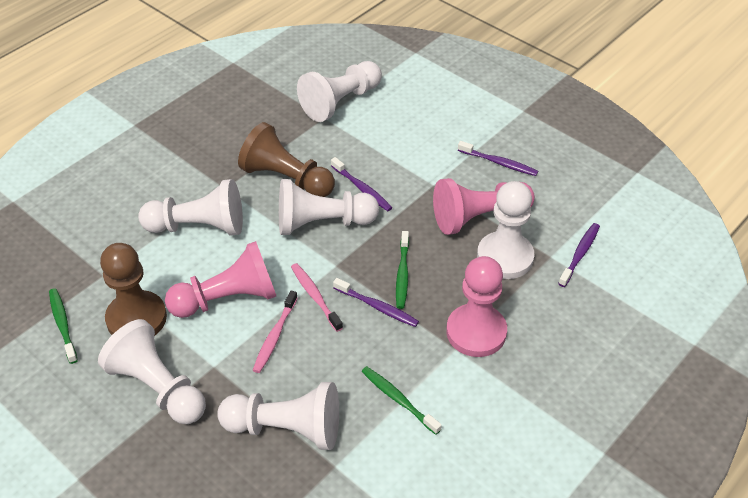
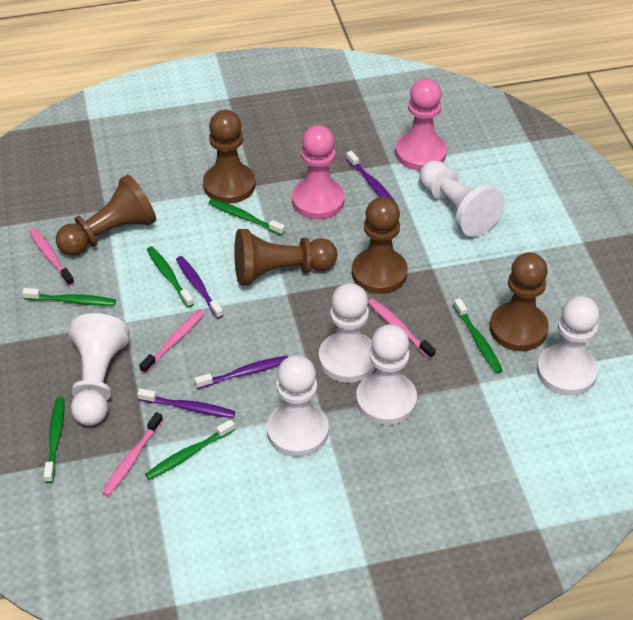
brown pawn: 2 -> 5
green toothbrush: 3 -> 6
pink pawn: 3 -> 2
pink toothbrush: 2 -> 4

